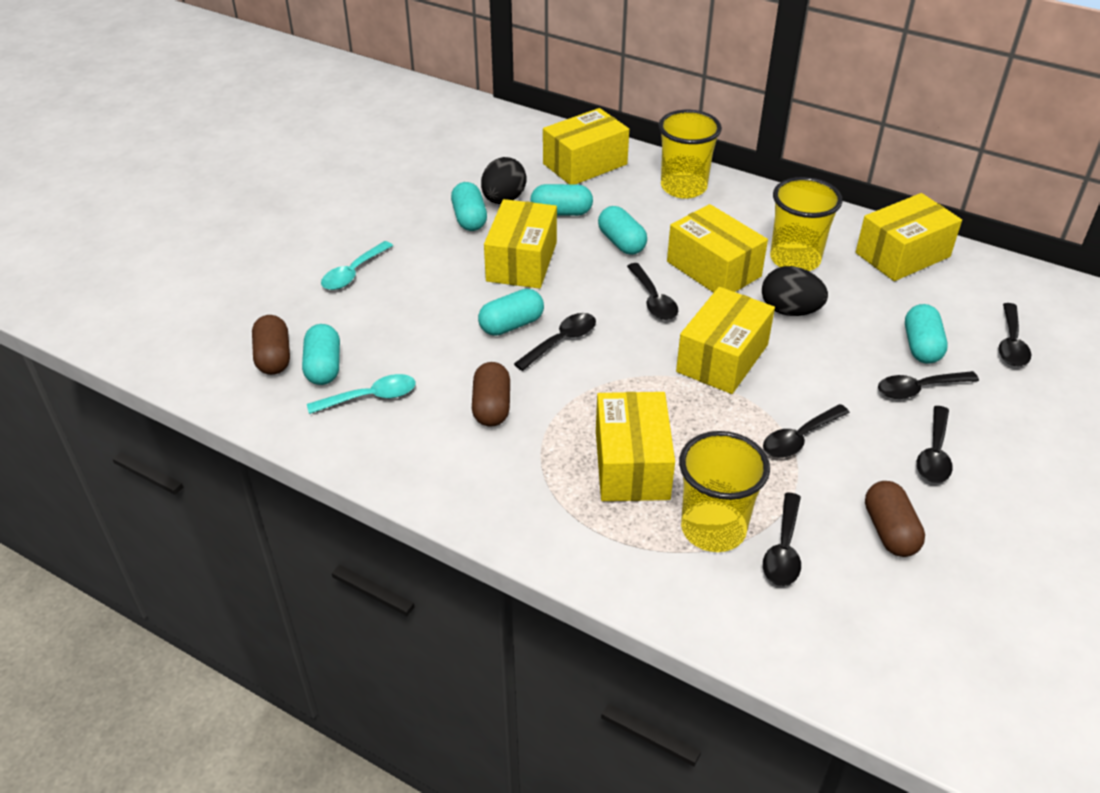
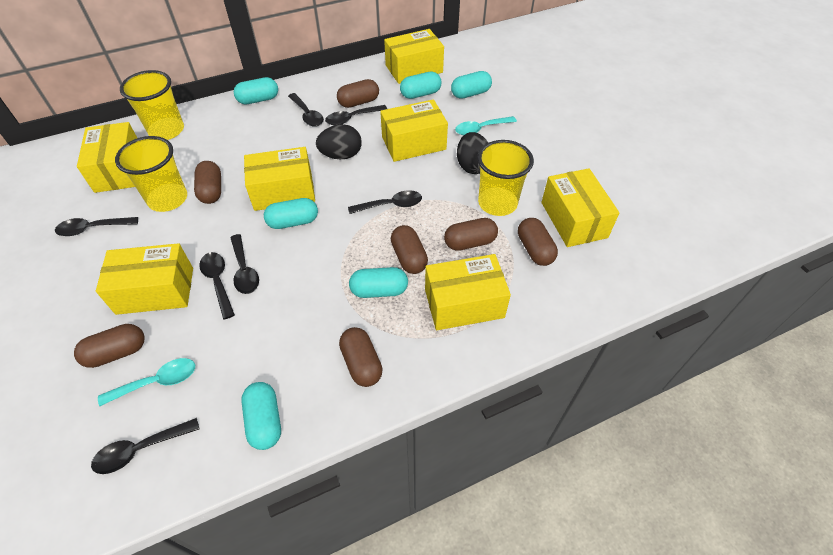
brown capsule: 3 -> 7
yellow box: 6 -> 7

